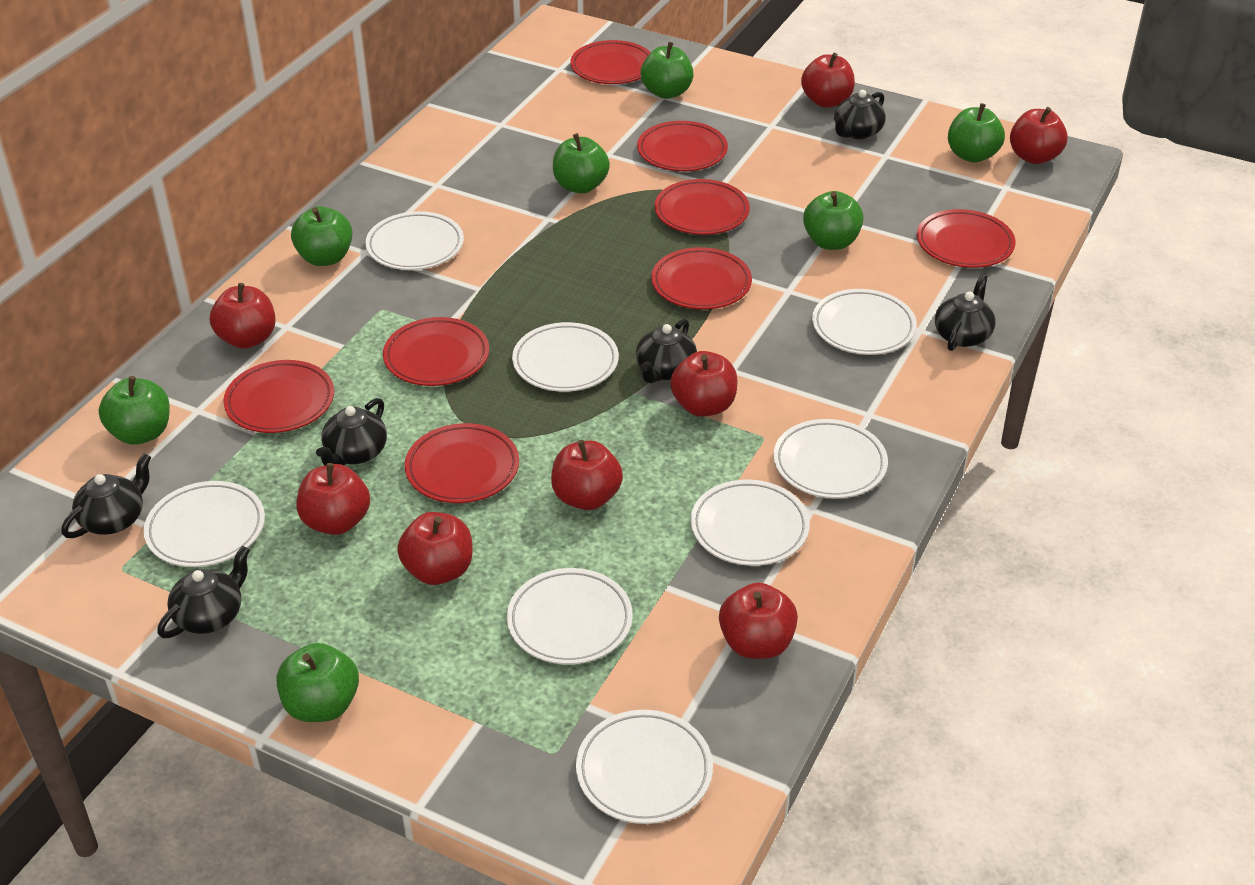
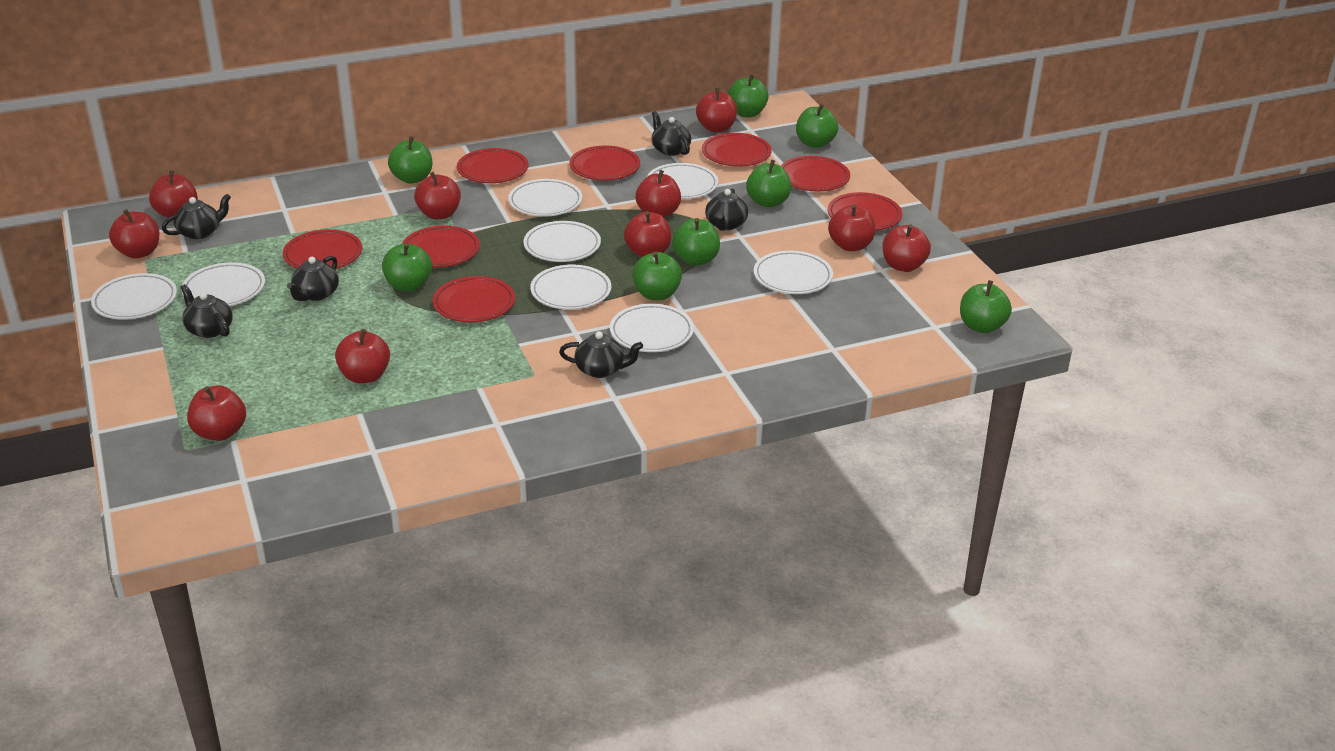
green apple: 7 -> 8
red apple: 8 -> 10

